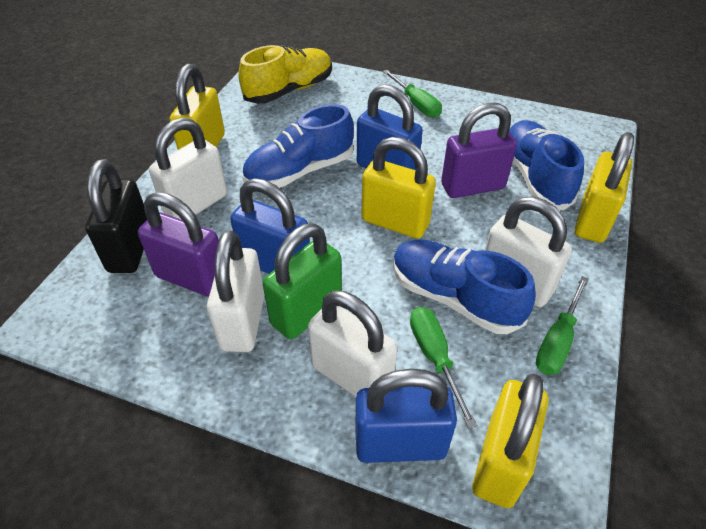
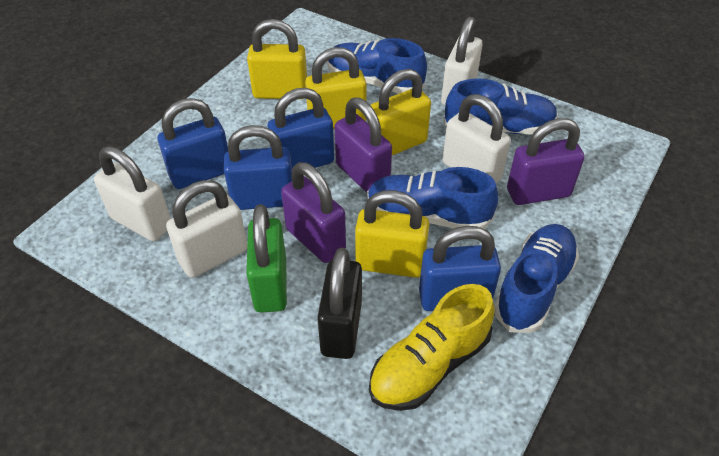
blue padlock: 3 -> 4
blue shoe: 3 -> 4
green screwdriver: 3 -> 0
purple padlock: 2 -> 3

